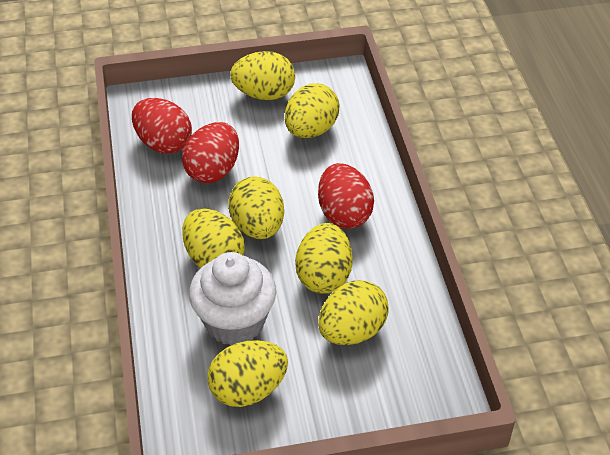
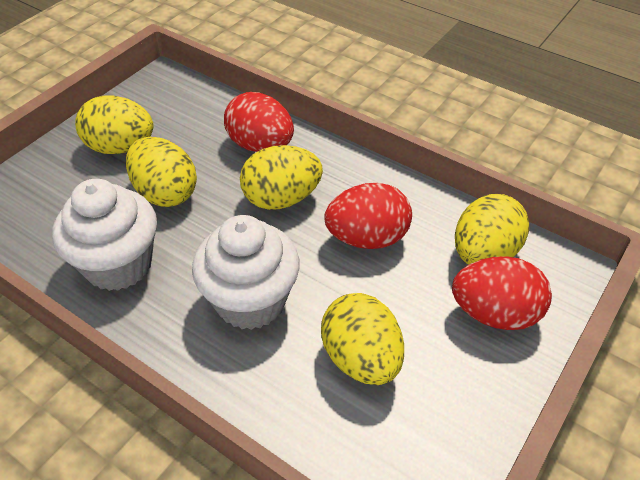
white cupcake: 1 -> 2
yellow egg: 7 -> 5

